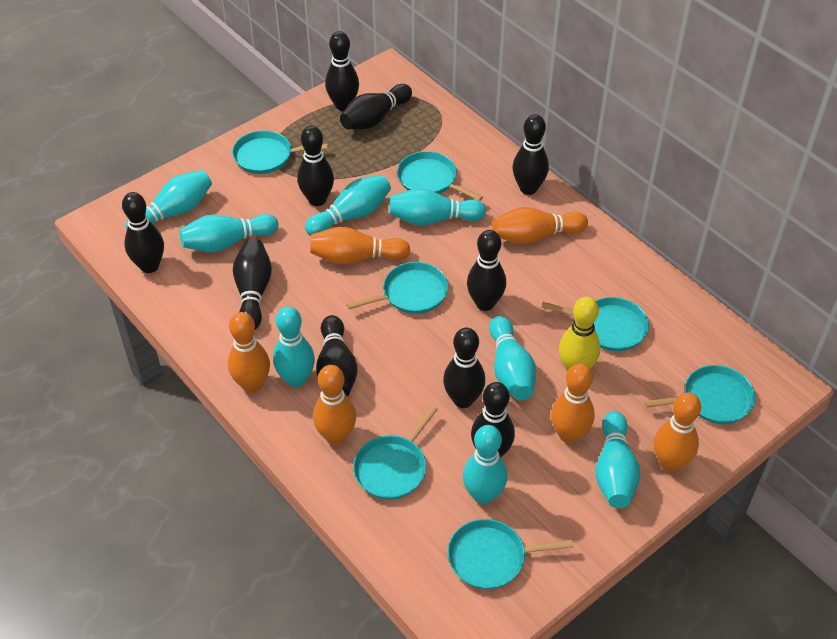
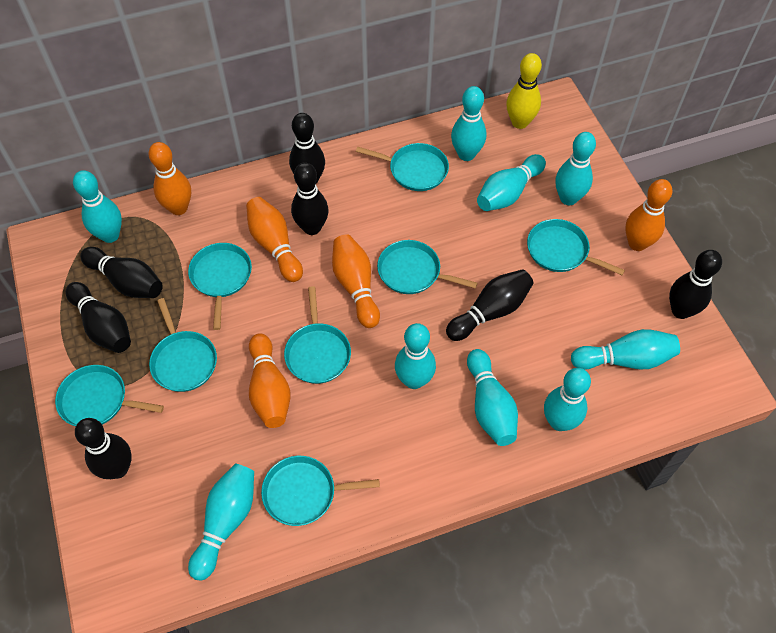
black bowling pin: 10 -> 7
orange bowling pin: 6 -> 5
turquoise bowling pin: 8 -> 9
turquoise pan: 7 -> 8

